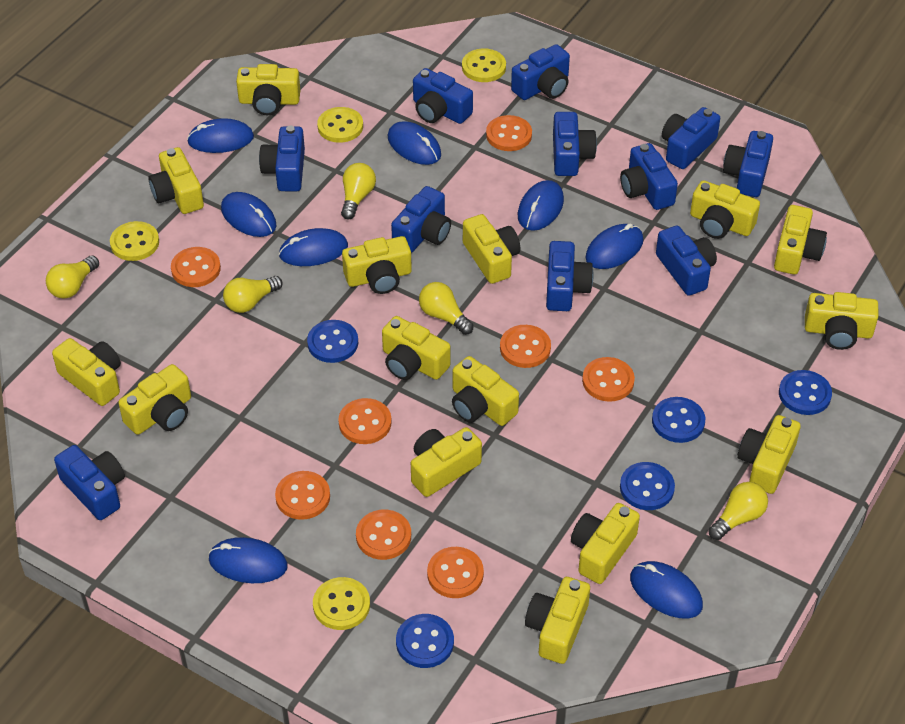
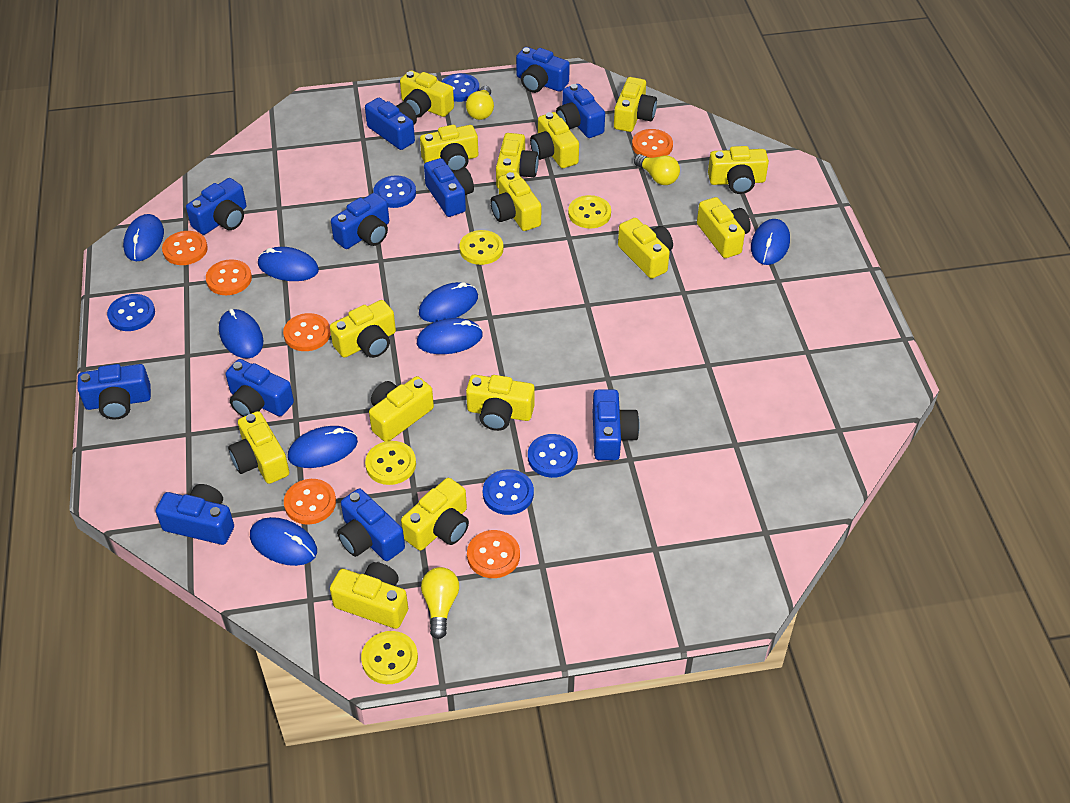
orange button: 8 -> 6
yellow light bulb: 5 -> 3

